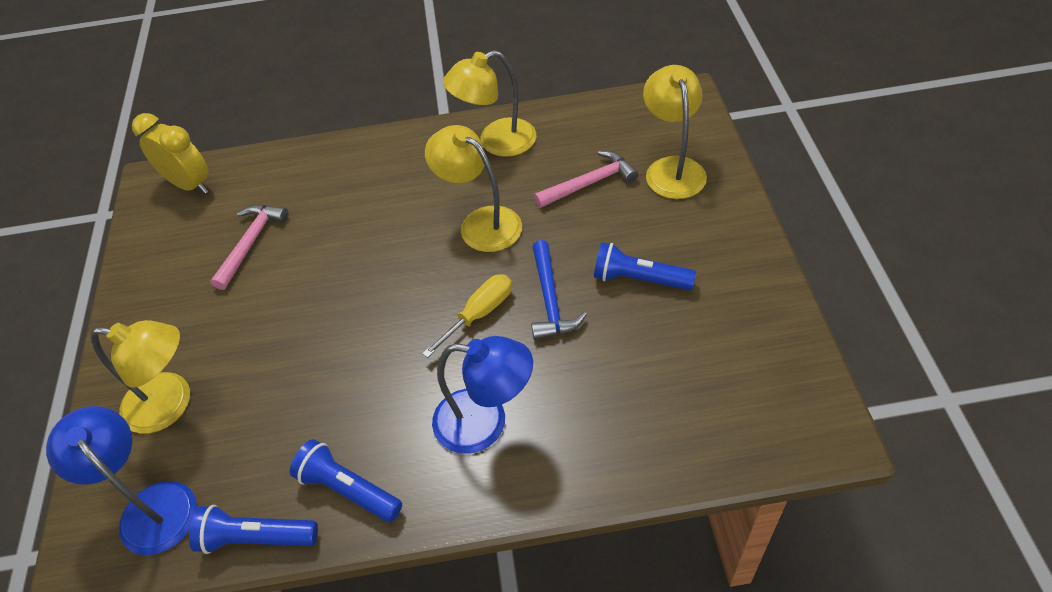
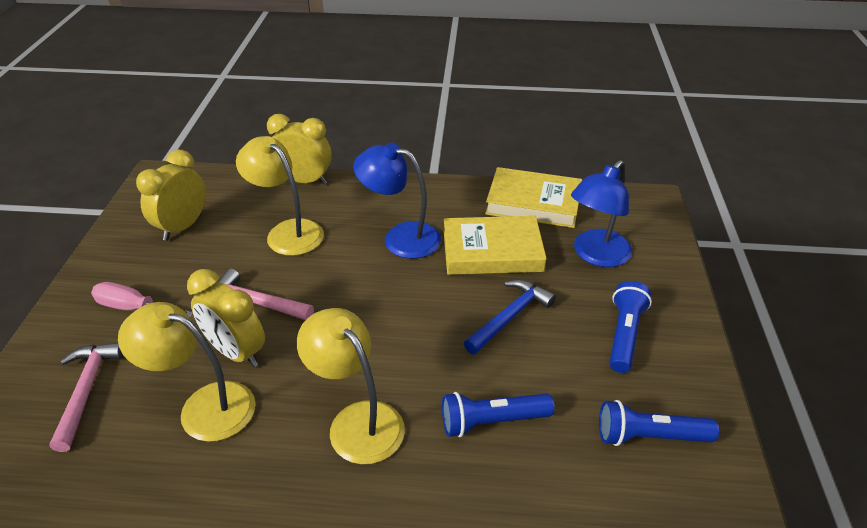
pink screwdriver: 0 -> 1
yellow book: 0 -> 2
yellow clock: 1 -> 3
yellow lamp: 4 -> 3
yellow screwdriver: 1 -> 0

